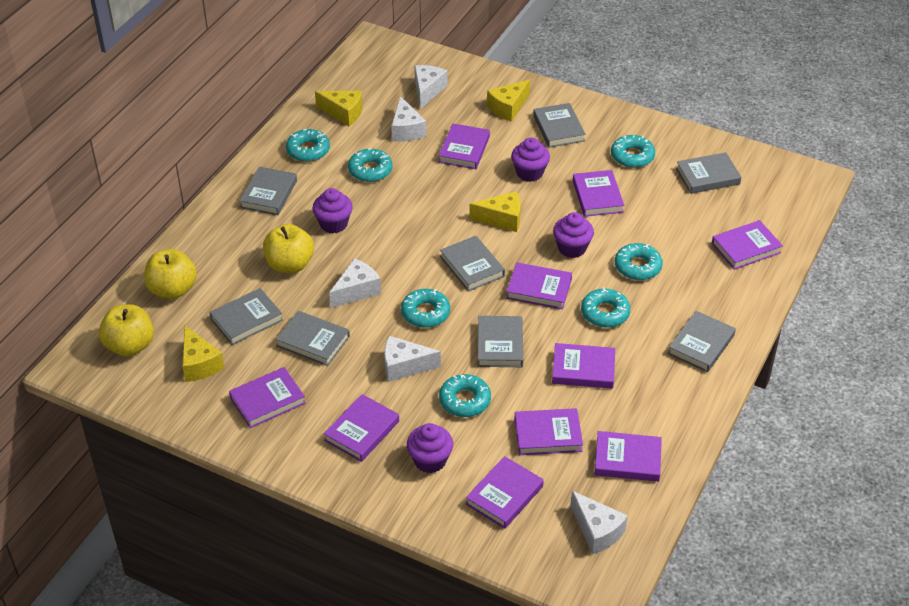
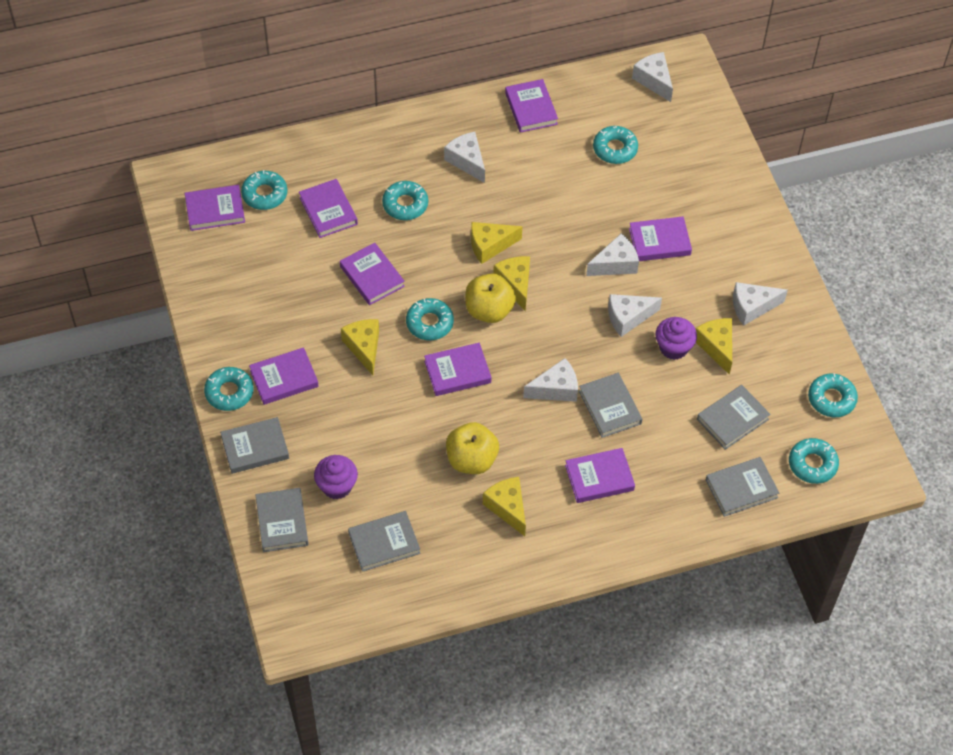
grey book: 8 -> 6
purple book: 10 -> 8
purple cupcake: 4 -> 2
white cheese: 5 -> 6
yellow apple: 3 -> 2
yellow cheese: 4 -> 5

